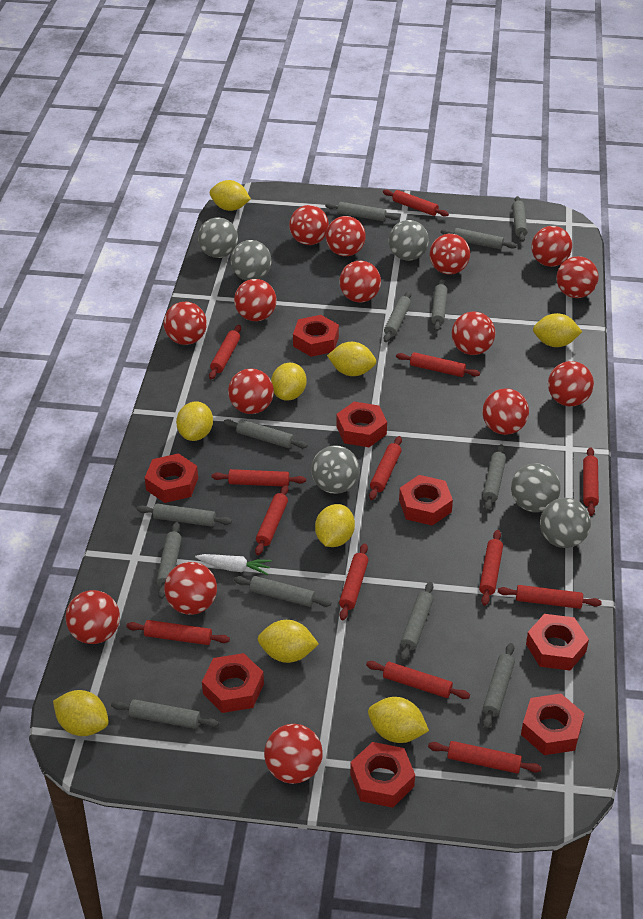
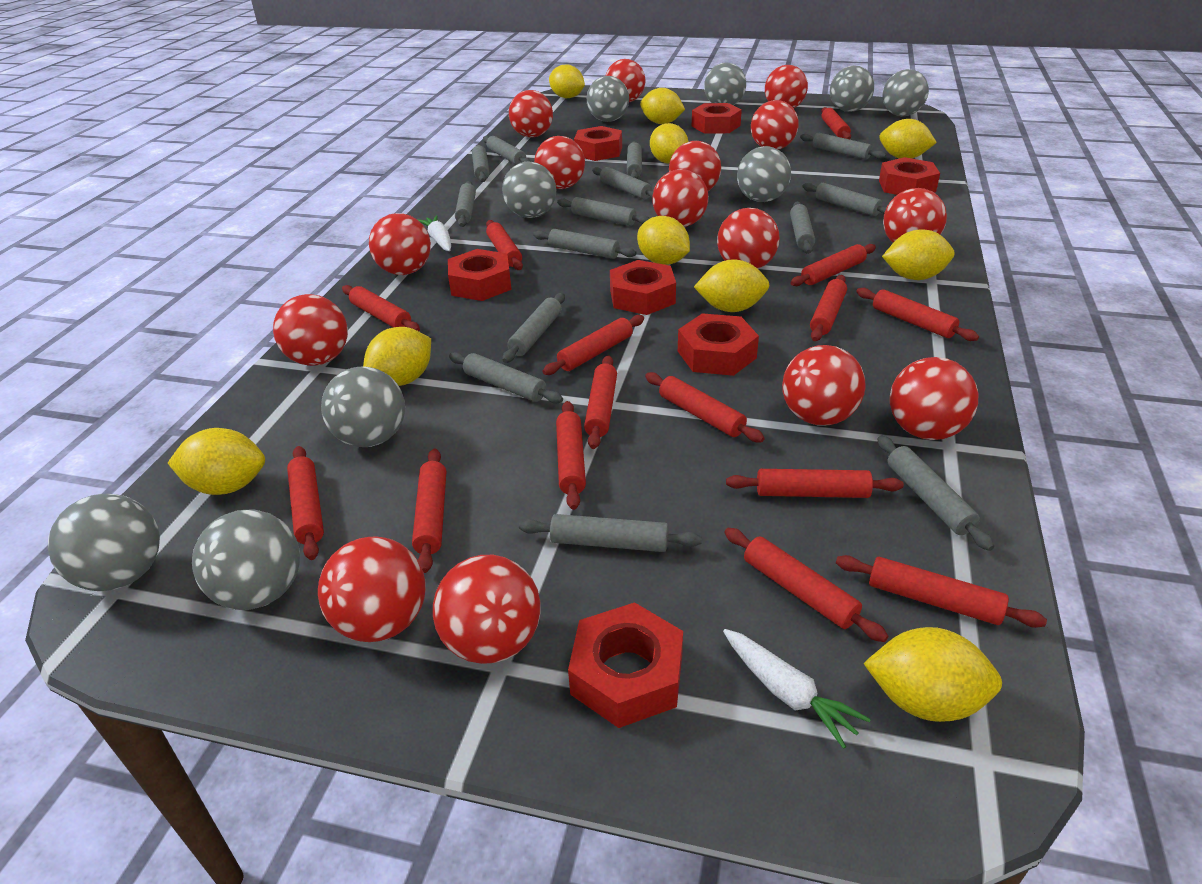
grey ball: 6 -> 9
grey rolling pin: 13 -> 14
red nut: 8 -> 7
red rolling pin: 13 -> 15
white carrot: 1 -> 2
yellow lemon: 9 -> 10

